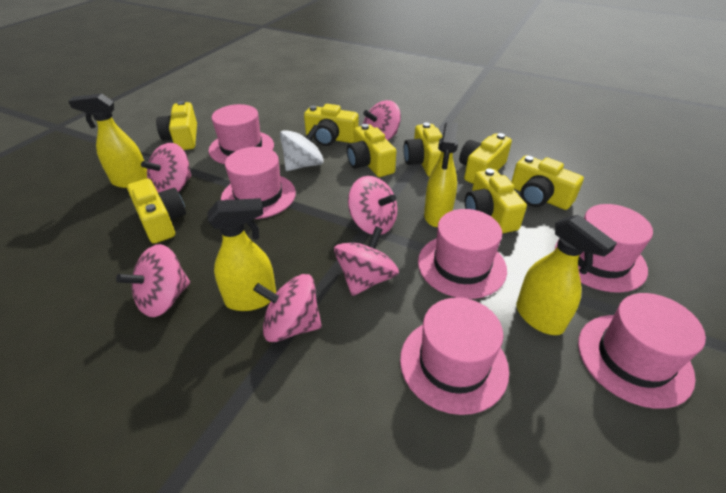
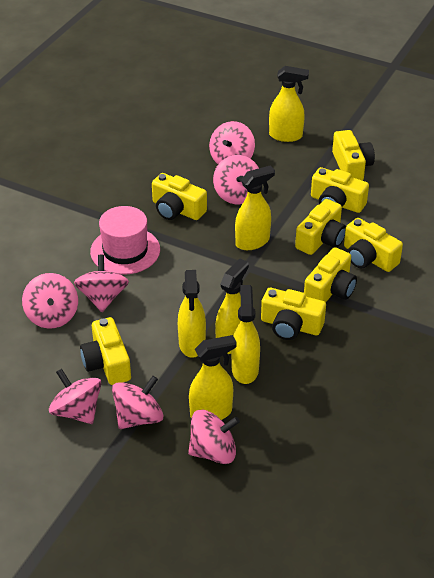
pink hat: 6 -> 1
pink spinning top: 6 -> 7
white spinning top: 1 -> 0
yellow spray bottle: 4 -> 6

